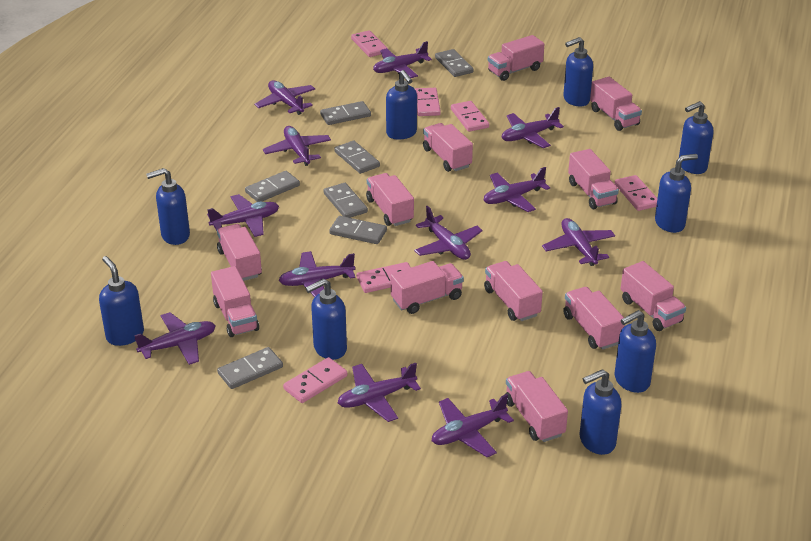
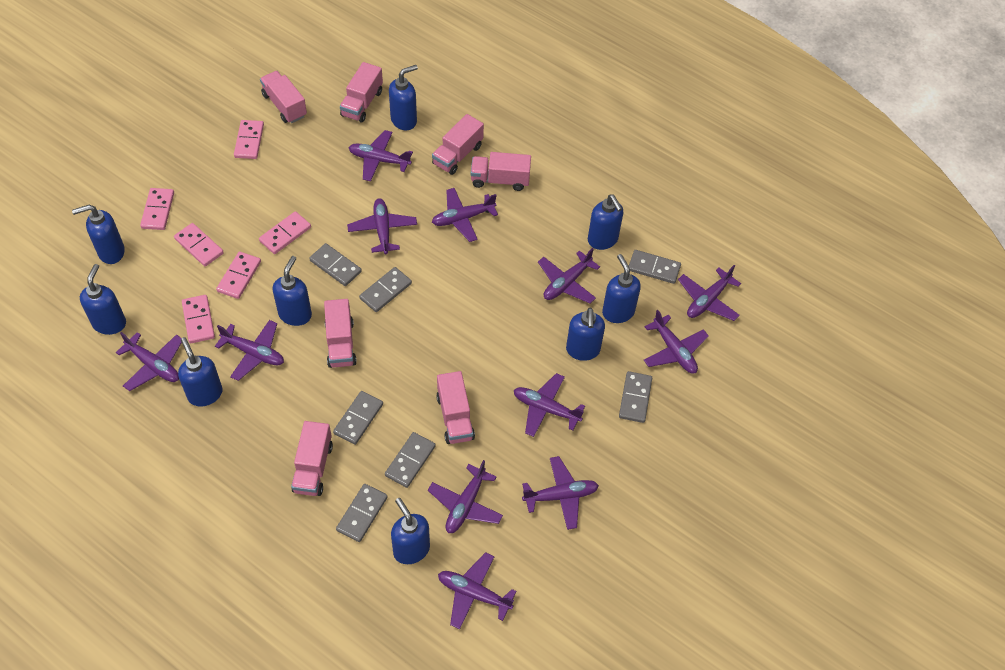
pink truck: 12 -> 7

